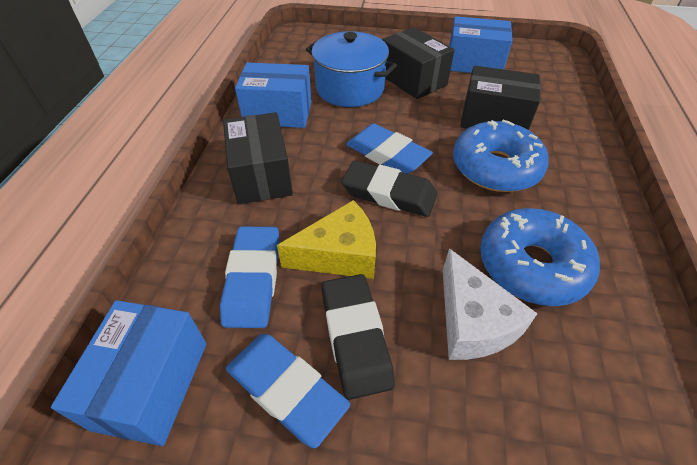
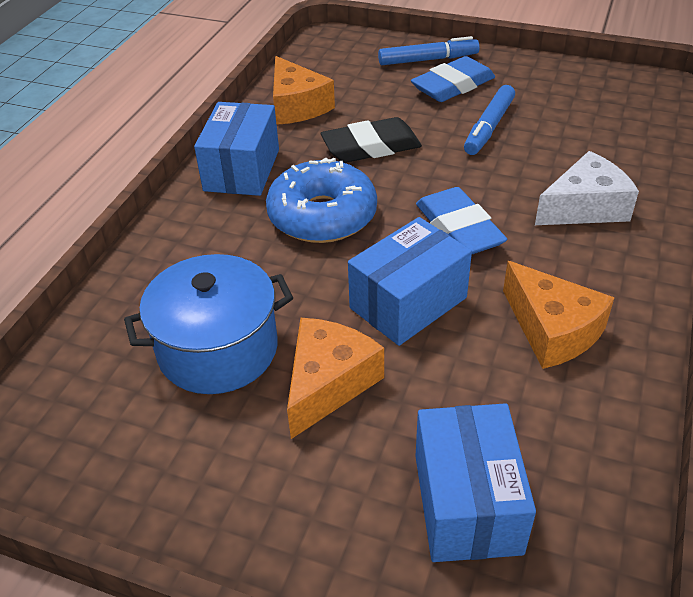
black box: 3 -> 0
black eraser: 2 -> 1
blue donut: 2 -> 1
blue eraser: 3 -> 2
blue marker: 0 -> 2
orange cheese: 0 -> 3
yellow cheese: 1 -> 0

